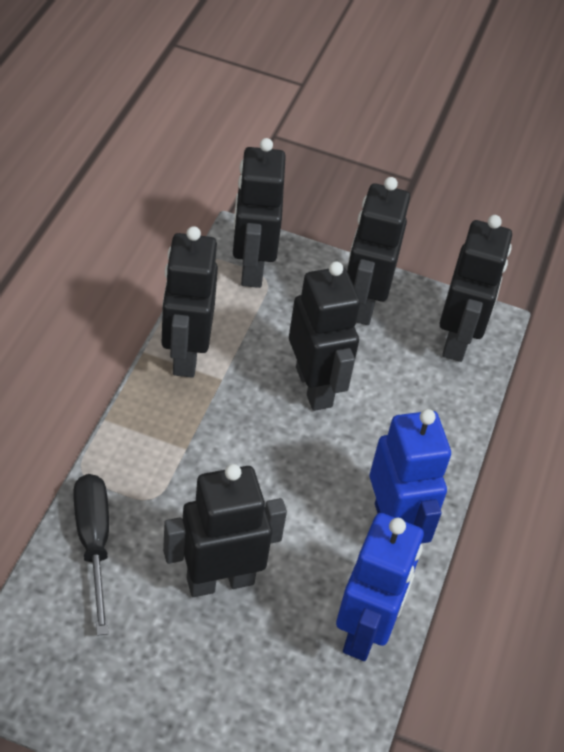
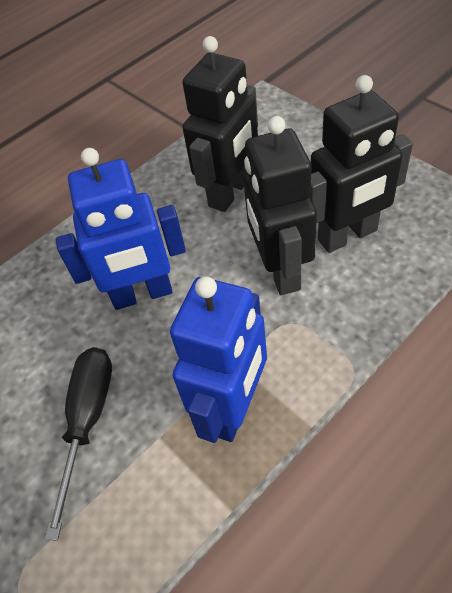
black robot: 6 -> 3

